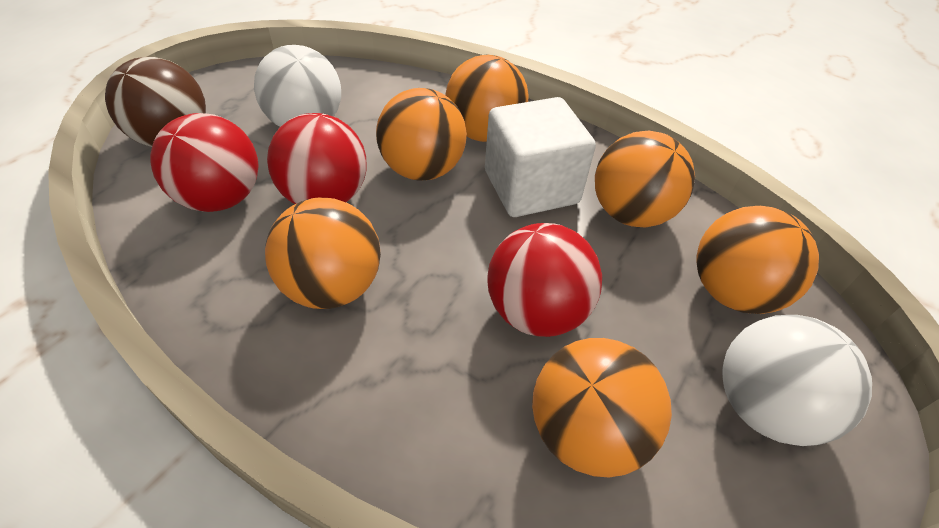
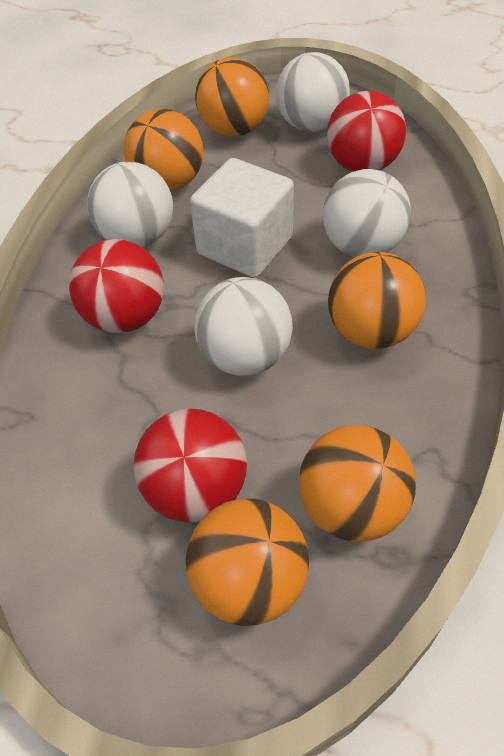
brown ball: 1 -> 0
orange ball: 6 -> 5
white ball: 2 -> 4

